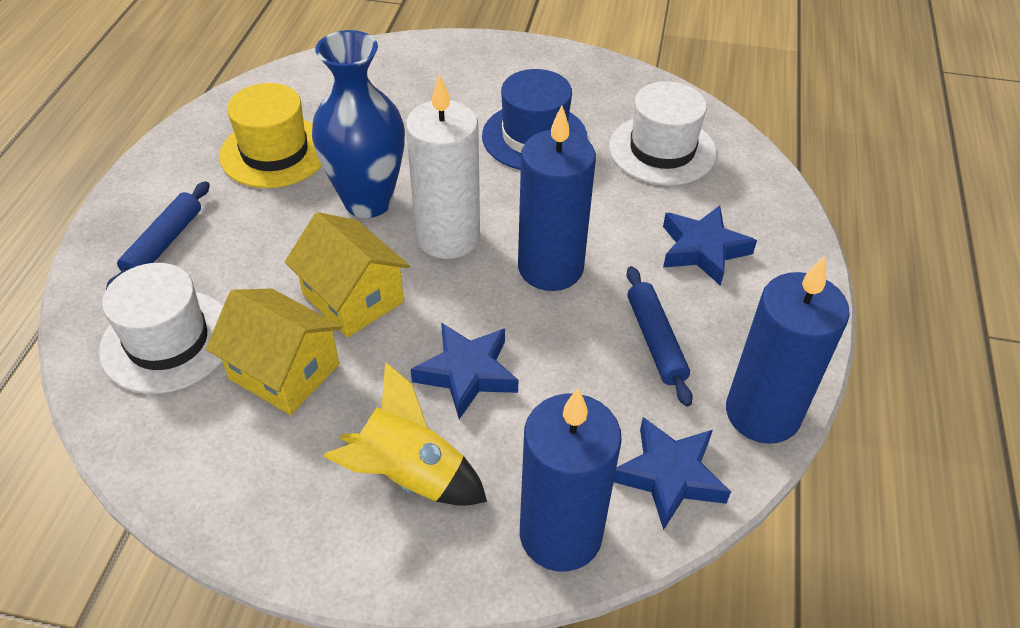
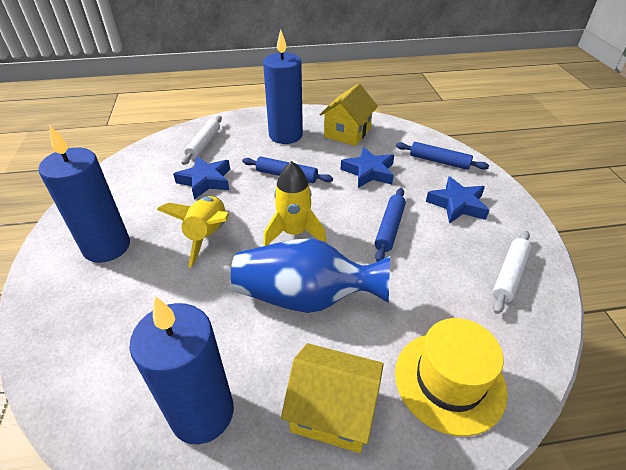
blue hat: 1 -> 0
blue rolling pin: 2 -> 3
white candle: 1 -> 0
white hat: 2 -> 0
white rolling pin: 0 -> 2
yellow rocket: 1 -> 2

